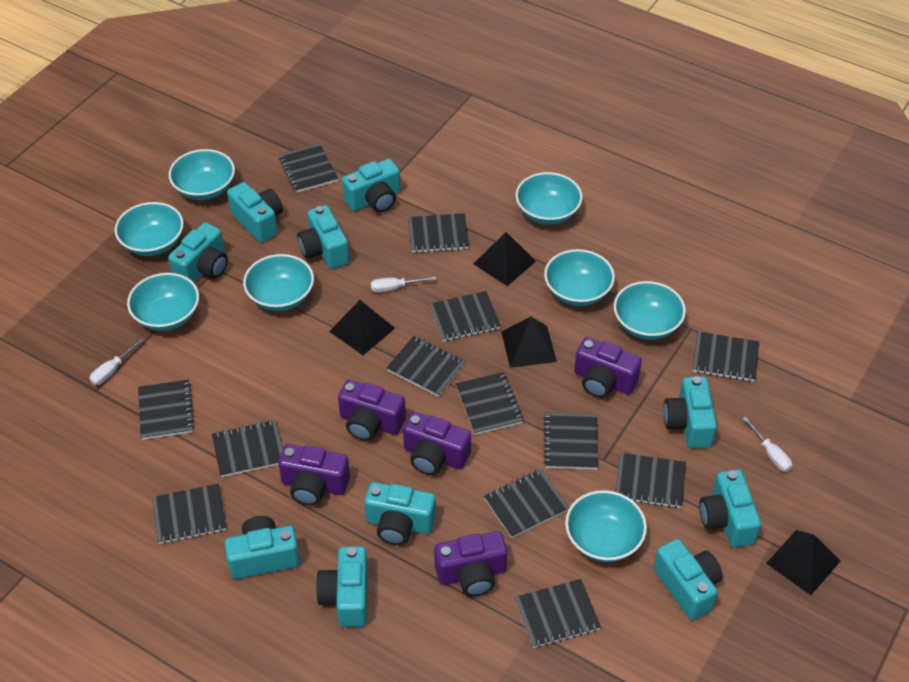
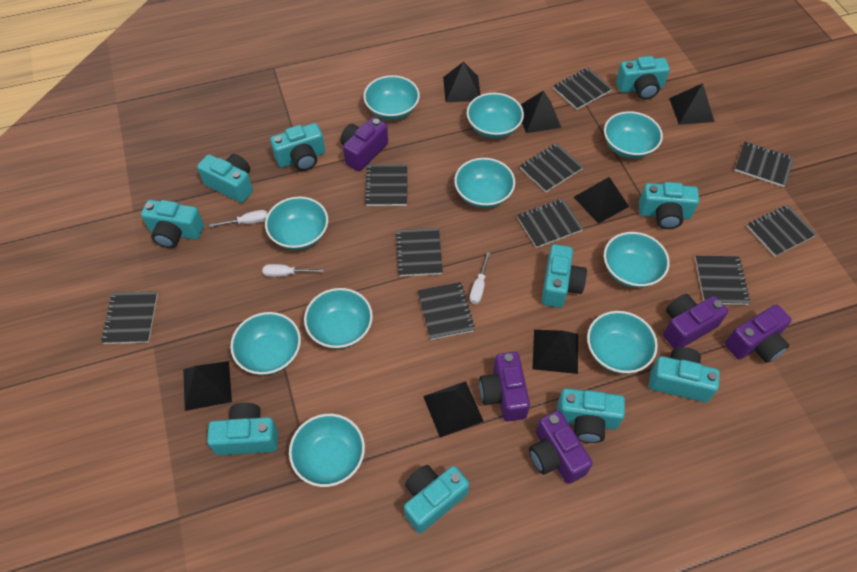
black notebook: 13 -> 10
black pyramid: 4 -> 7
turquoise bowl: 8 -> 10

